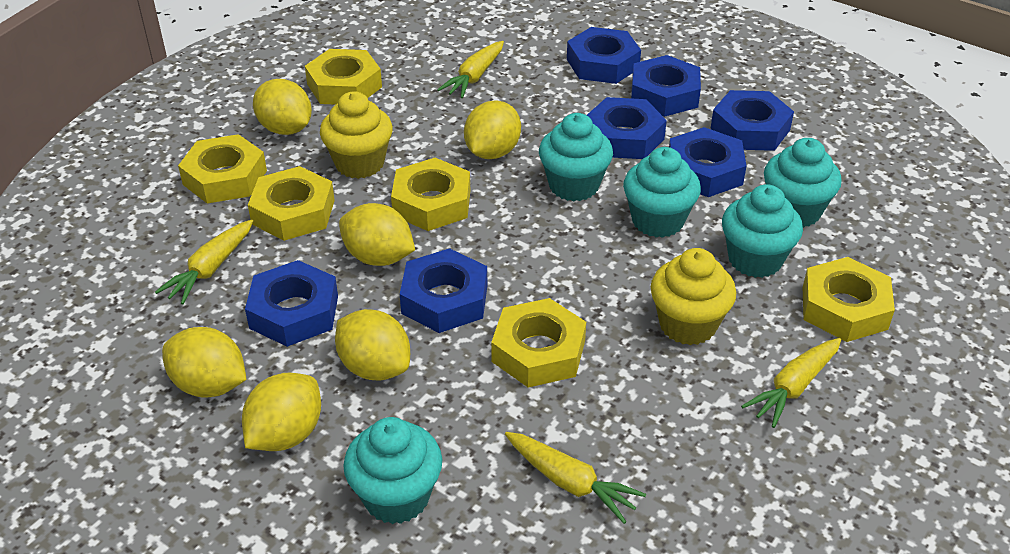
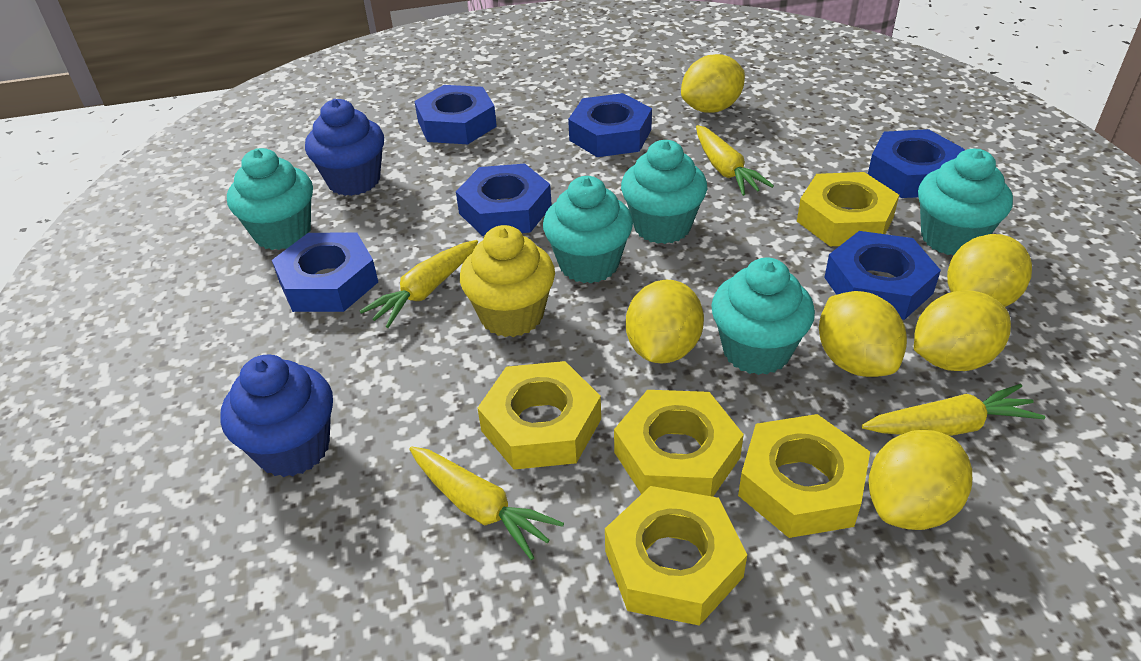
blue cupcake: 0 -> 2
blue nut: 7 -> 6
yellow cupcake: 2 -> 1
yellow nut: 6 -> 5

